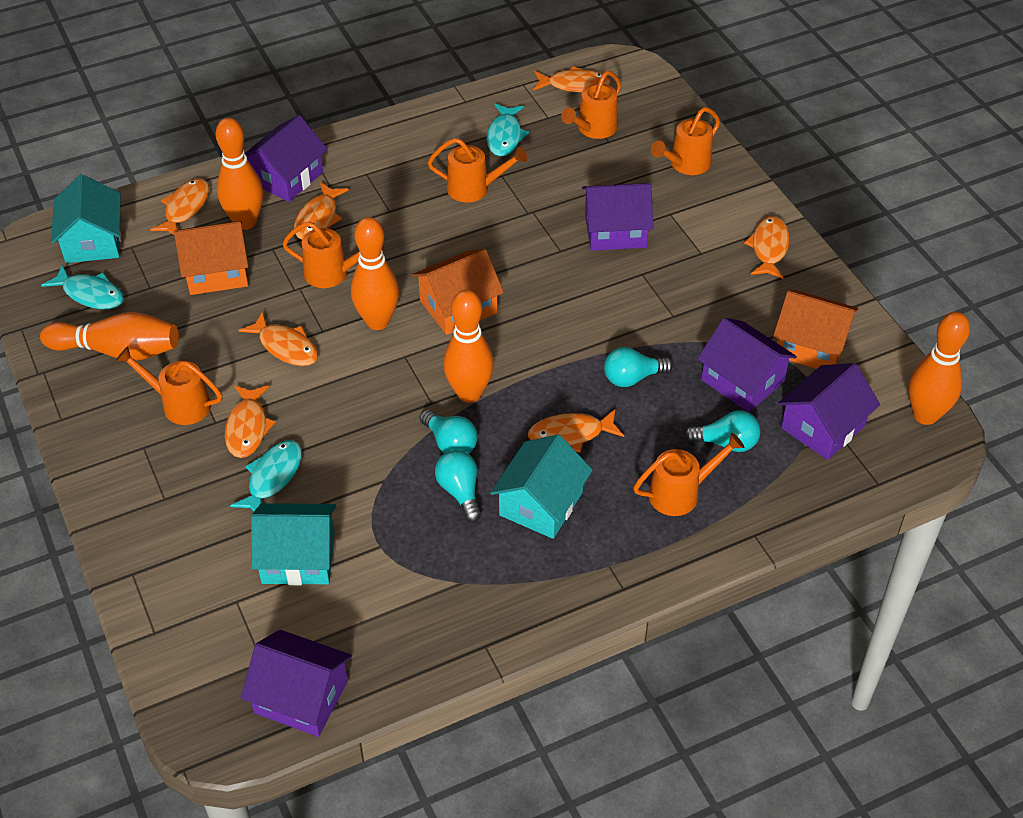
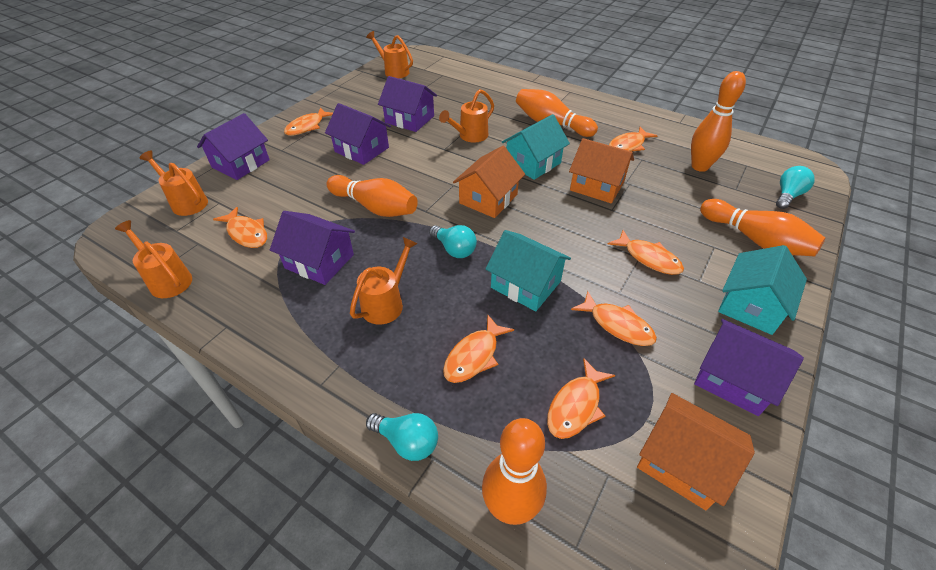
orange watering can: 6 -> 5
turquoise fish: 3 -> 0
turquoise light bulb: 4 -> 3

